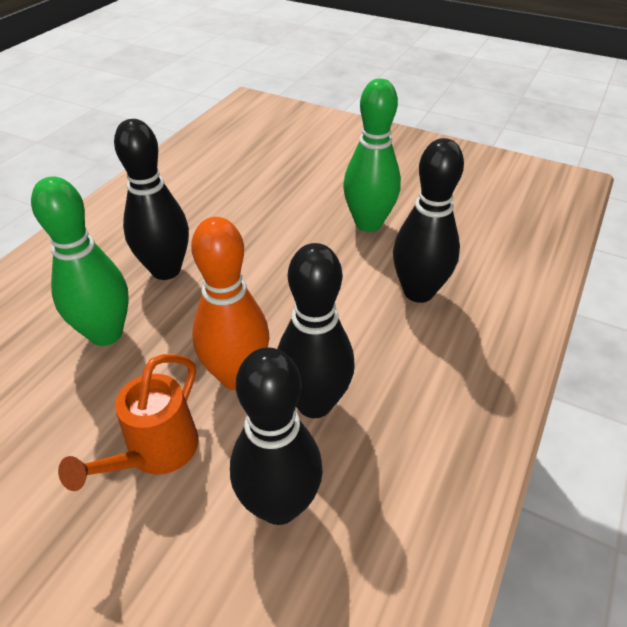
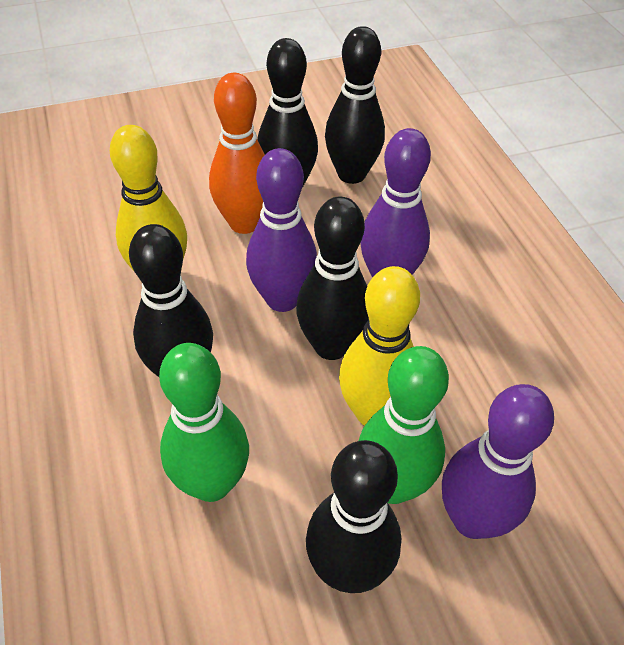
black bowling pin: 4 -> 5
orange watering can: 1 -> 0
purple bowling pin: 0 -> 3
yellow bowling pin: 0 -> 2

